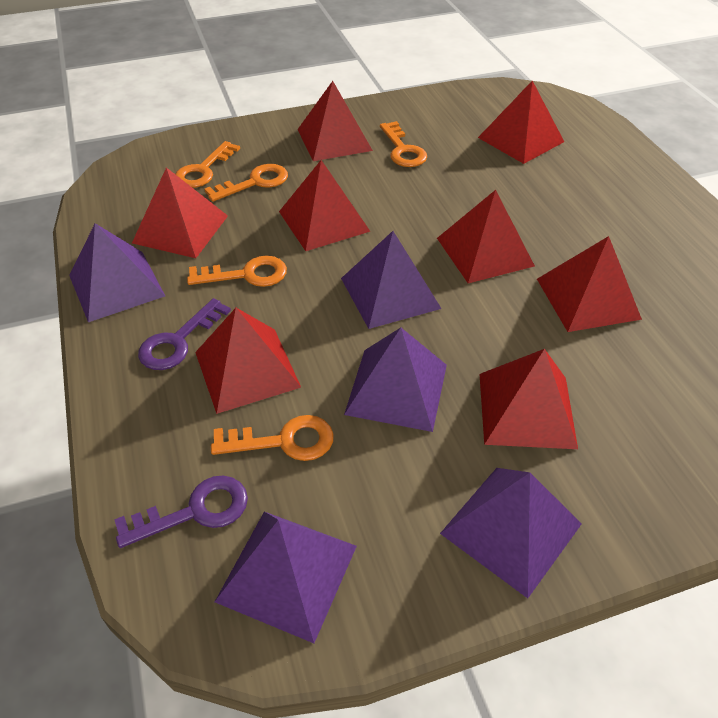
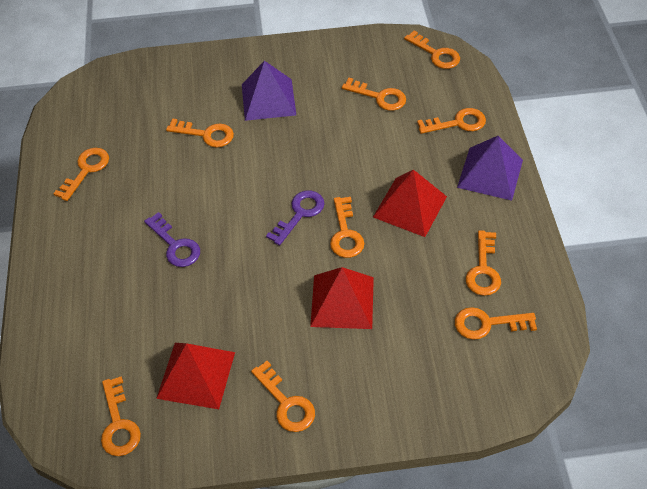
orange key: 5 -> 10
purple pyramid: 5 -> 2
red pyramid: 8 -> 3

